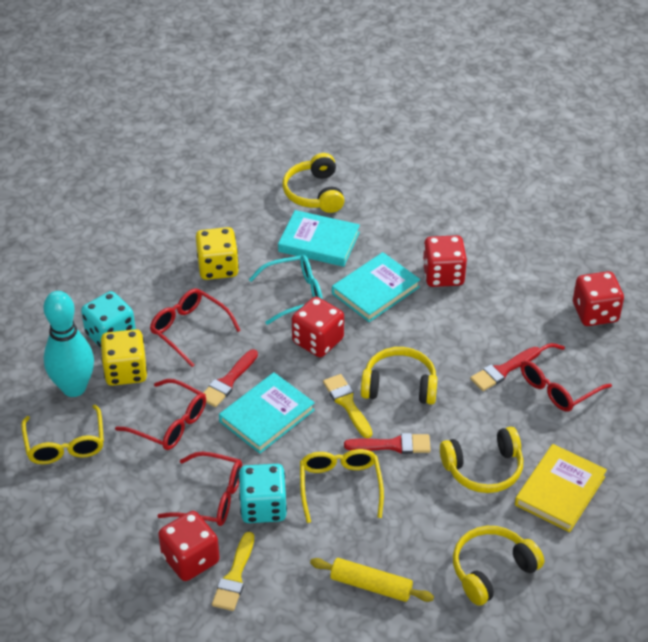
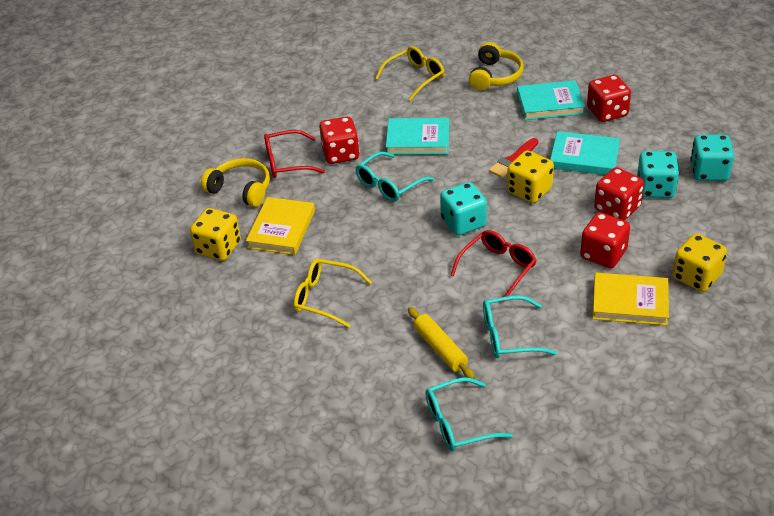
red brush: 3 -> 1
red glasses: 4 -> 2
turquoise bowling pin: 1 -> 0
turquoise dice: 2 -> 3
turquoise glasses: 1 -> 3
yellow book: 1 -> 2
yellow brush: 2 -> 0
yellow dice: 2 -> 3
yellow headphones: 4 -> 2

